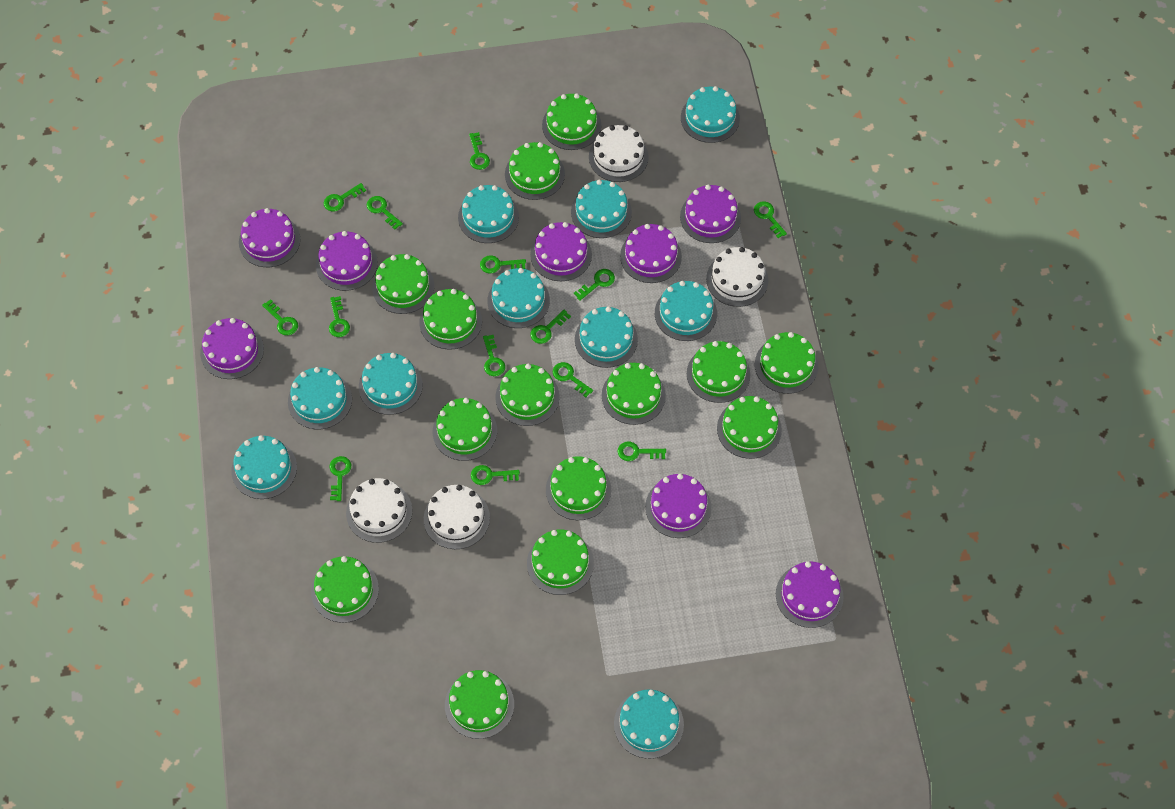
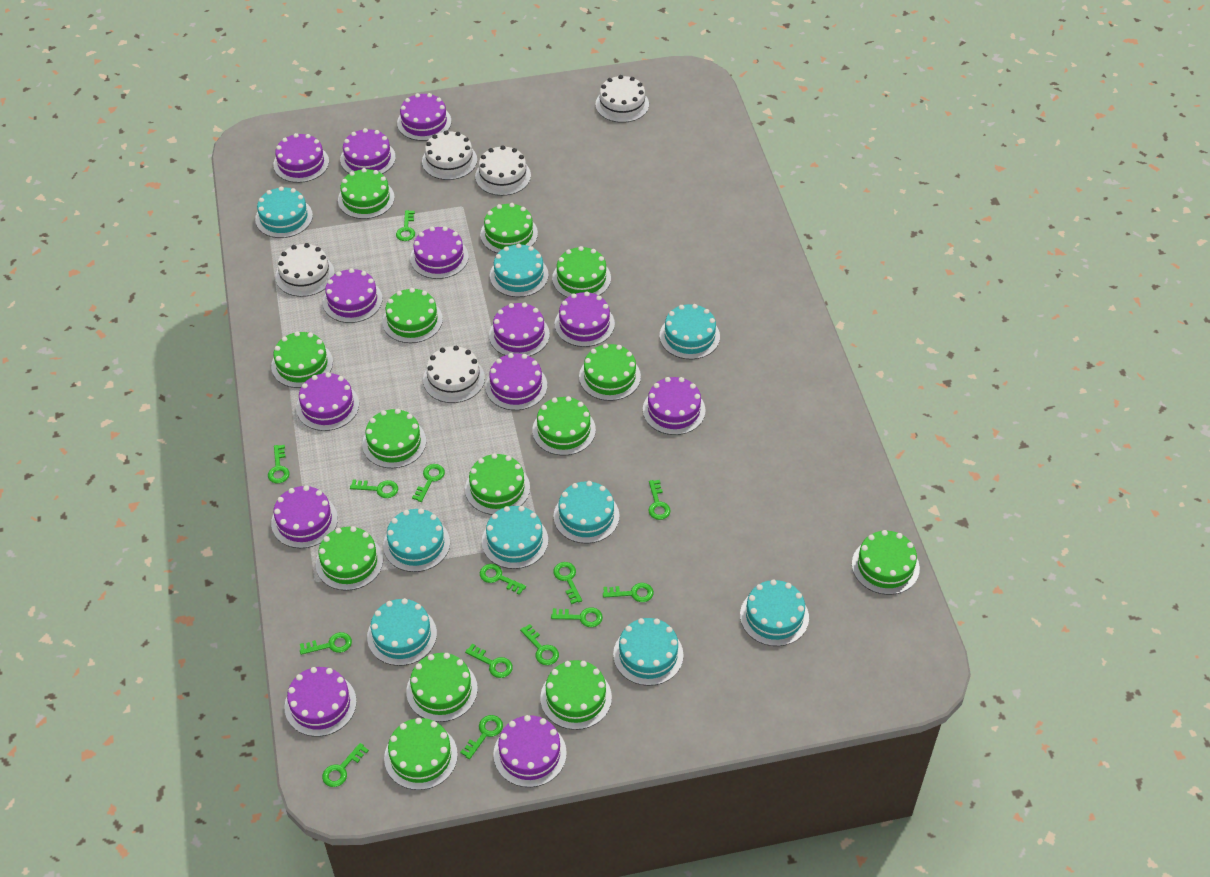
purple cake: 8 -> 13
turquoise cake: 10 -> 9
white cake: 4 -> 5

